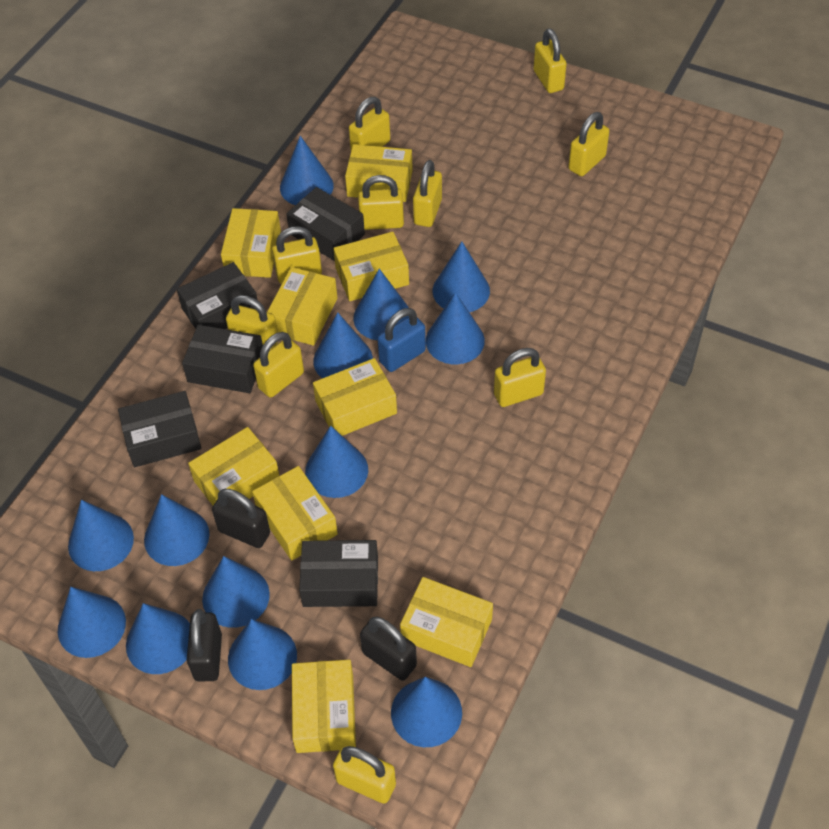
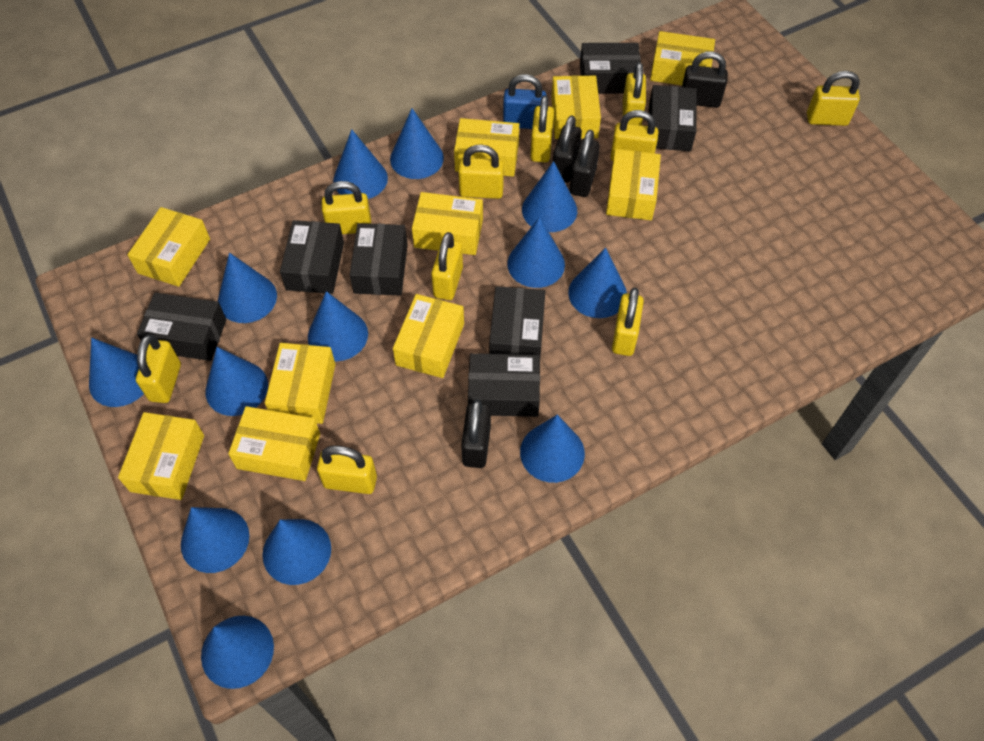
black box: 5 -> 7
black padlock: 3 -> 4
yellow box: 9 -> 10

